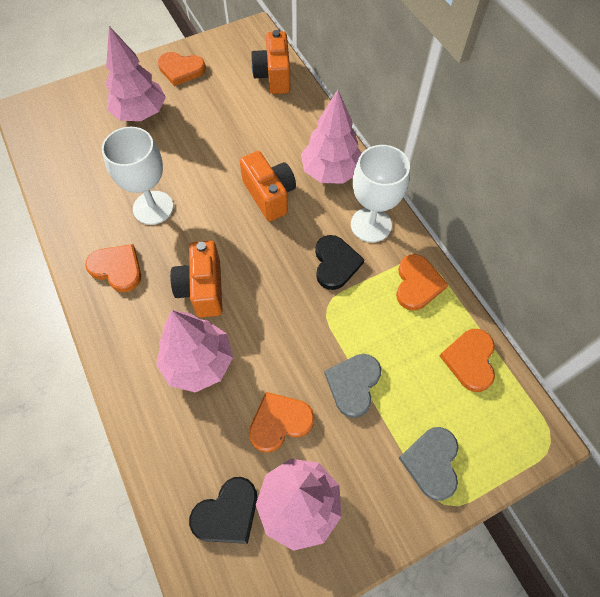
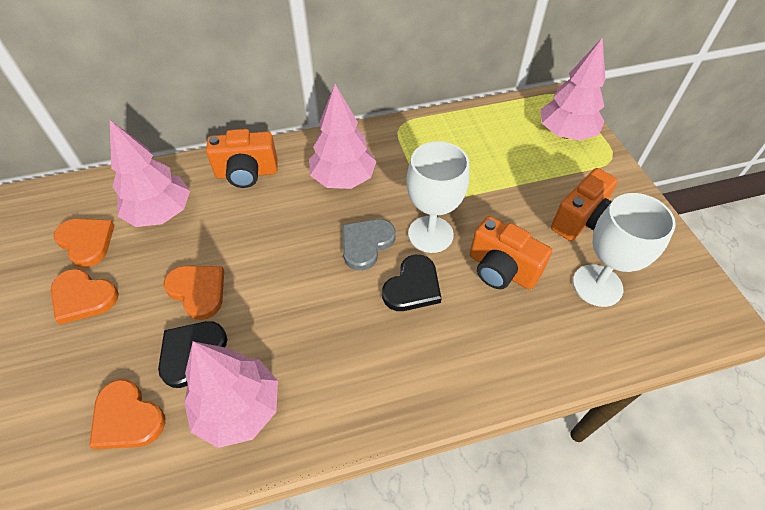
grey heart: 2 -> 1
orange heart: 5 -> 4

